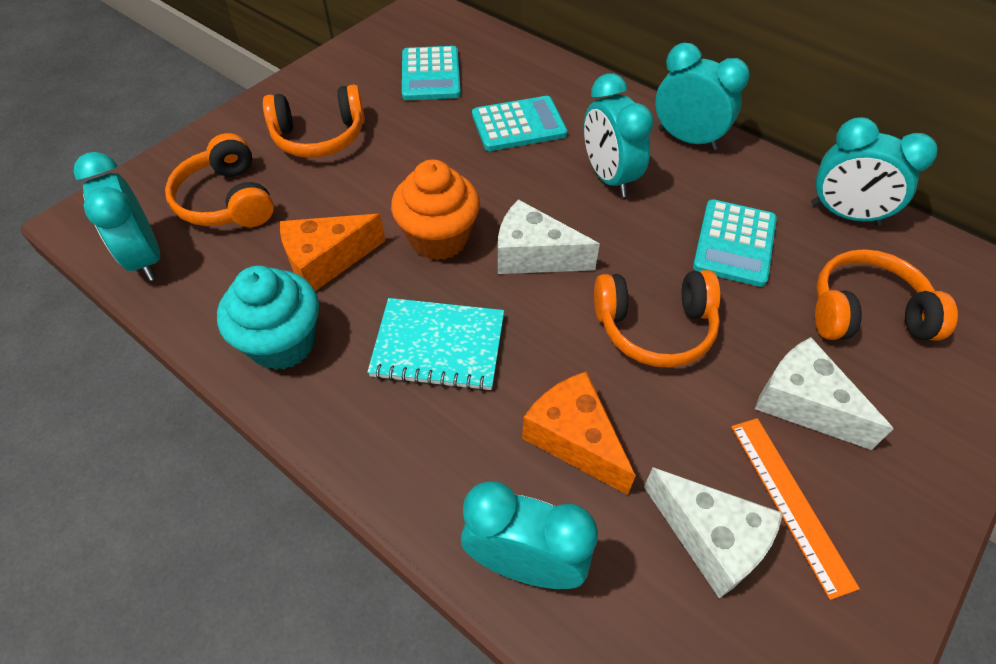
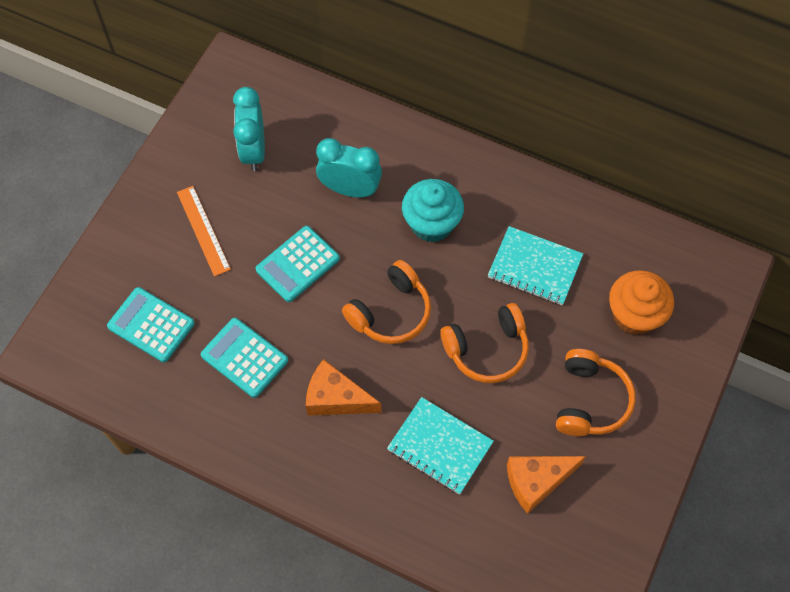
orange headphones: 4 -> 3
turquoise clock: 5 -> 2
turquoise notebook: 1 -> 2
white cheese: 3 -> 0

